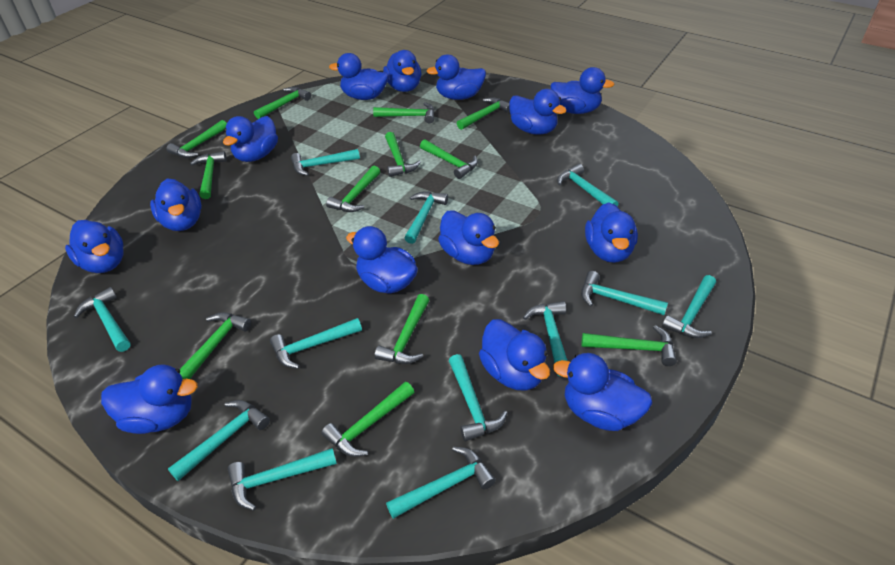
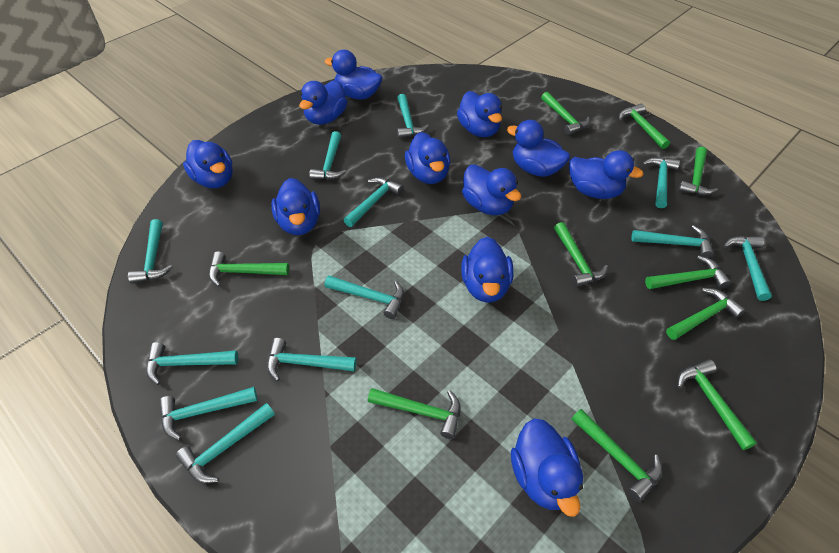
blue duck: 14 -> 11
green hammer: 12 -> 10

